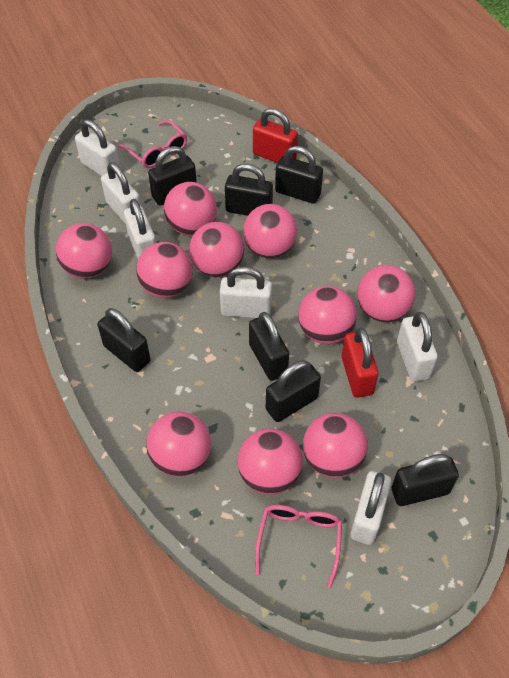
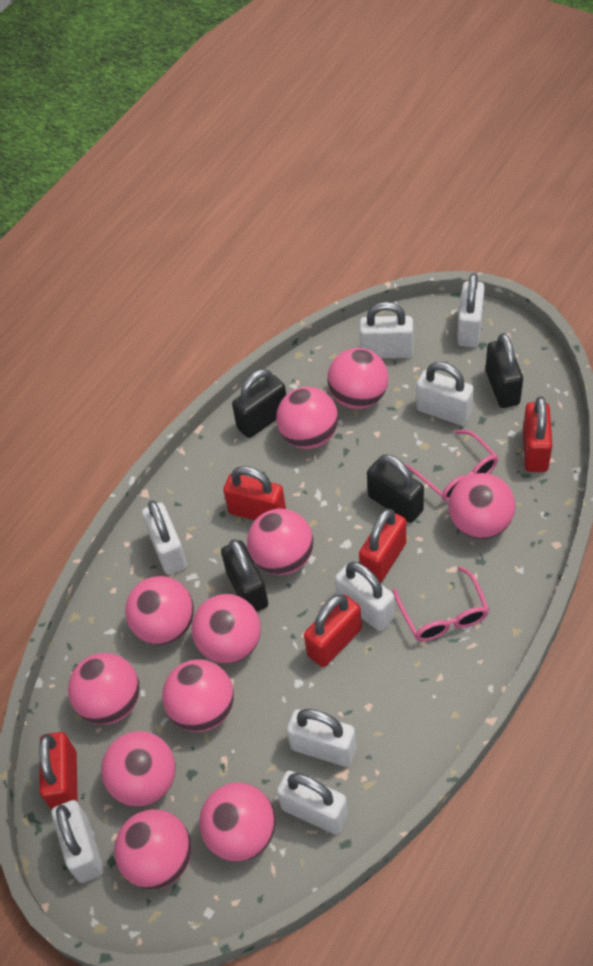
black padlock: 7 -> 4
pink ball: 10 -> 11
red padlock: 2 -> 5
white padlock: 6 -> 8

